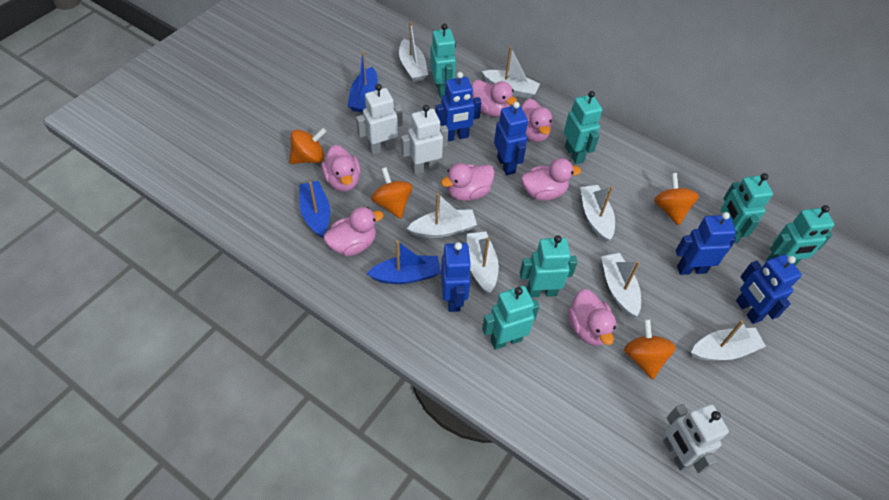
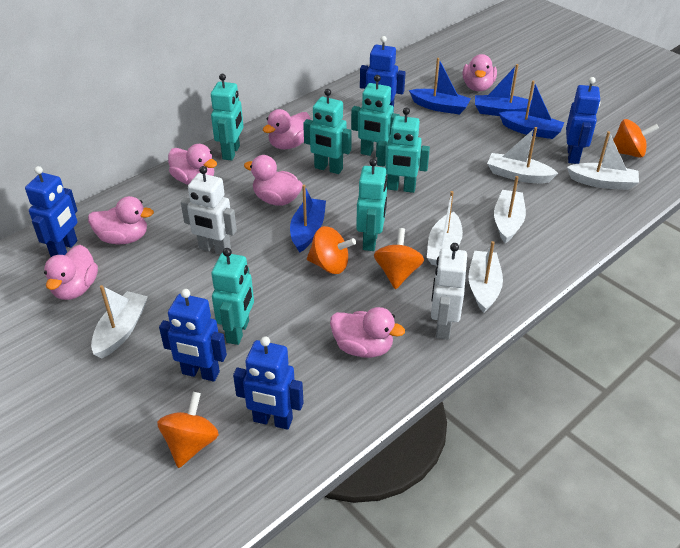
blue boat: 3 -> 4
white boat: 7 -> 6
white robot: 3 -> 2

